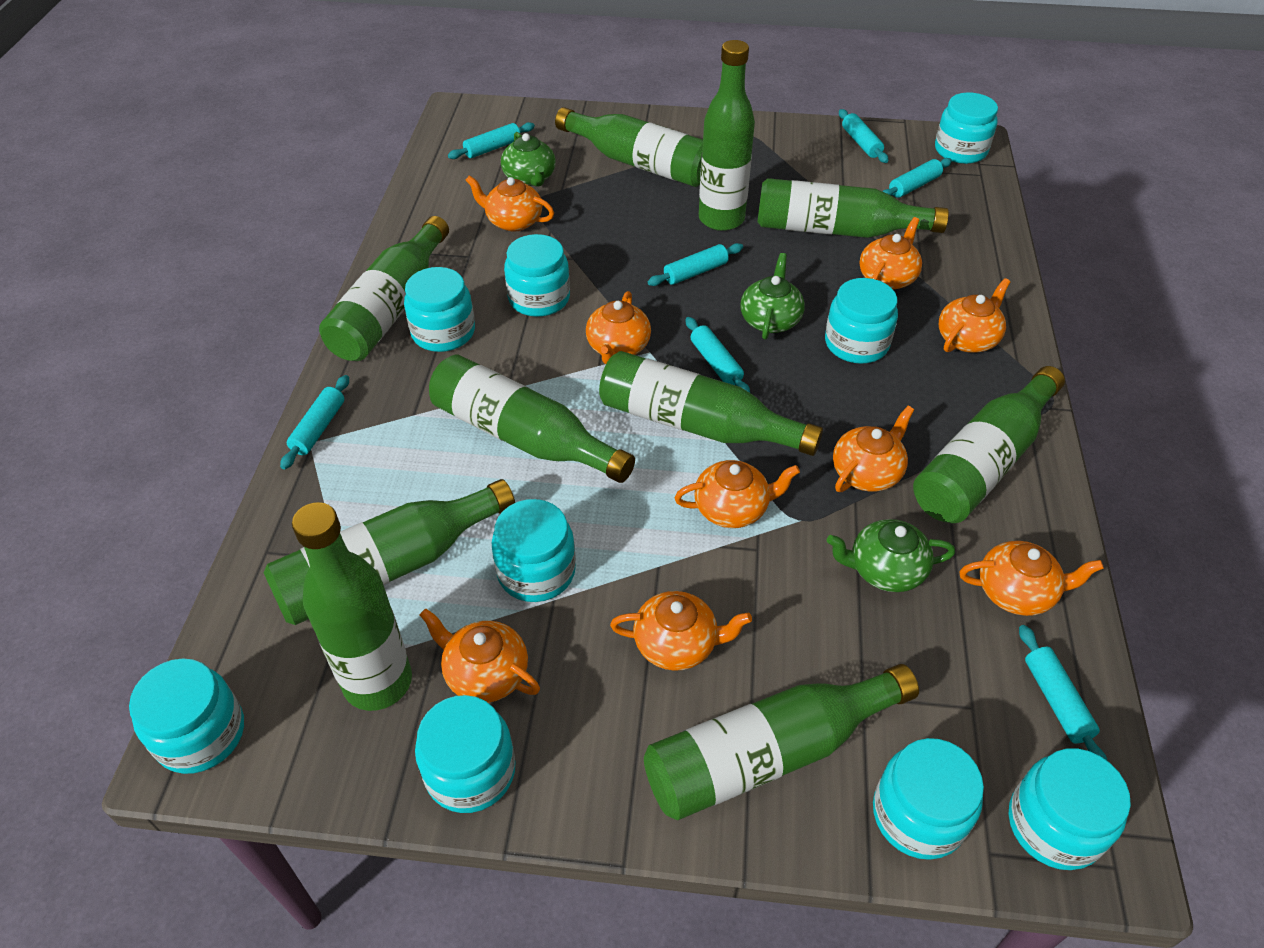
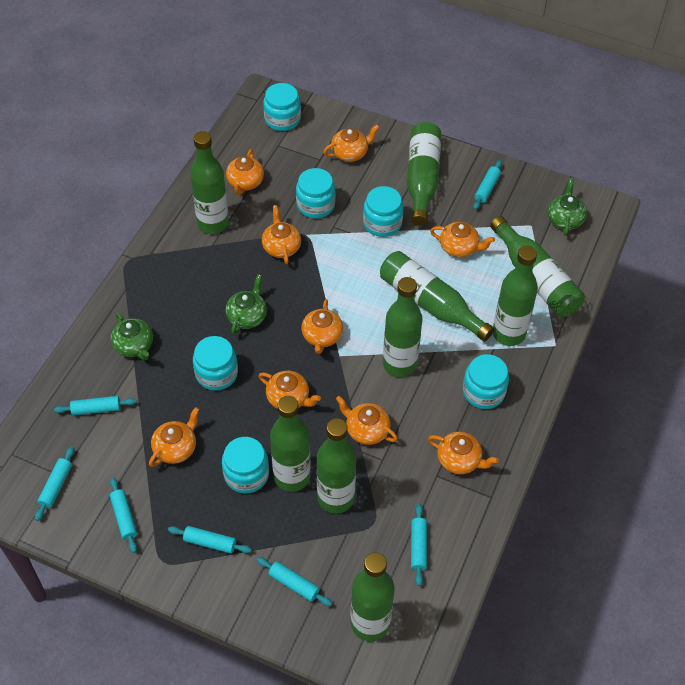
green bottle: 10 -> 9
turquoise jar: 9 -> 6

